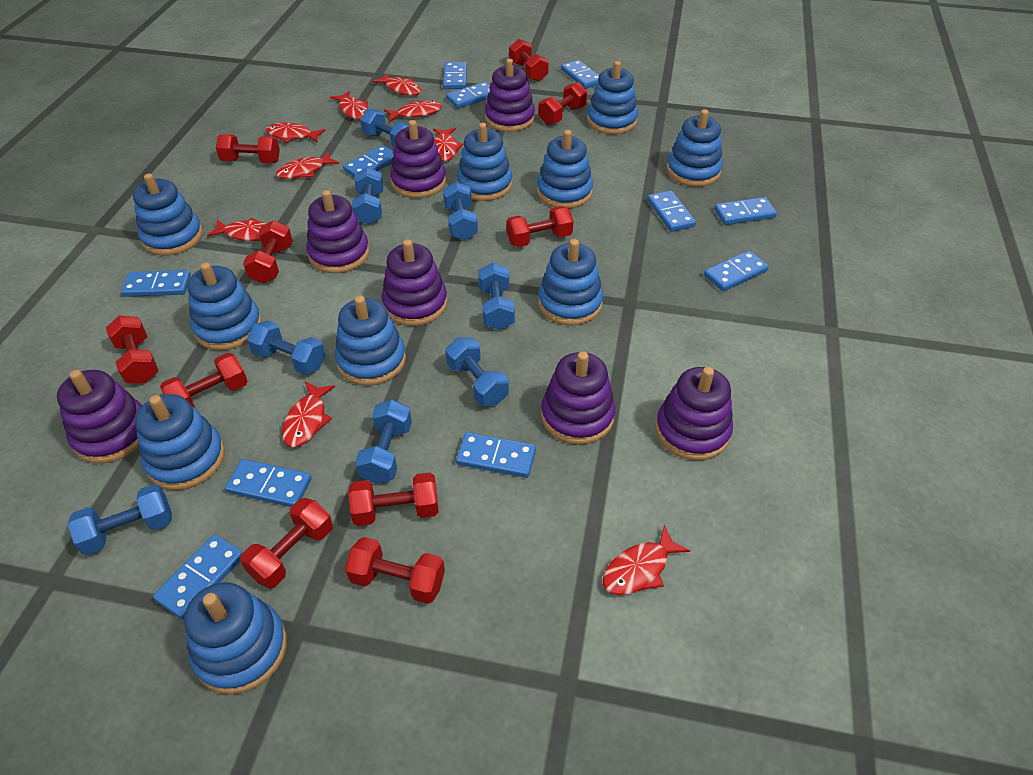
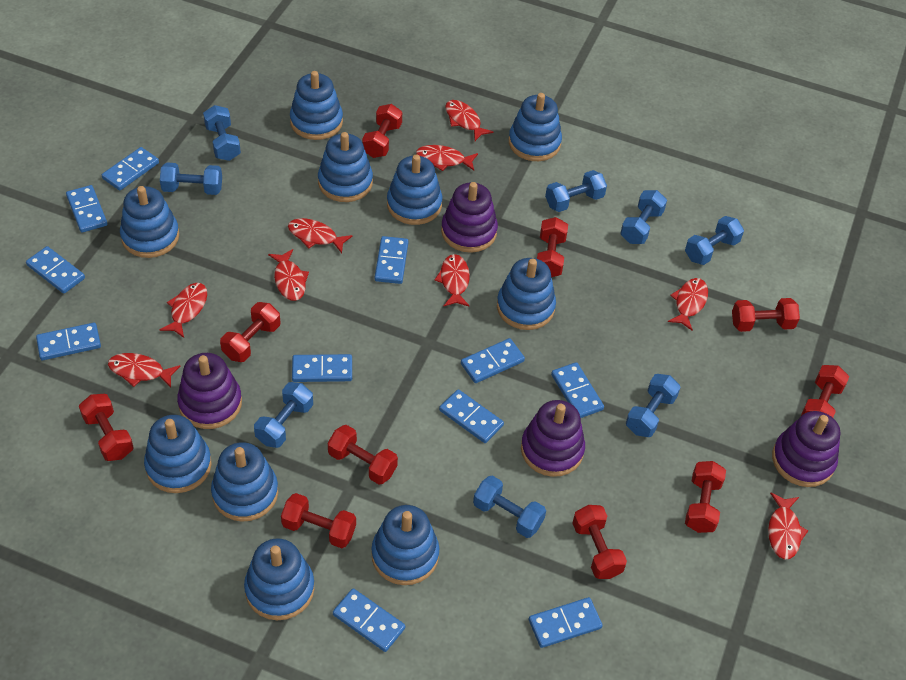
purple stacking toy: 7 -> 4

